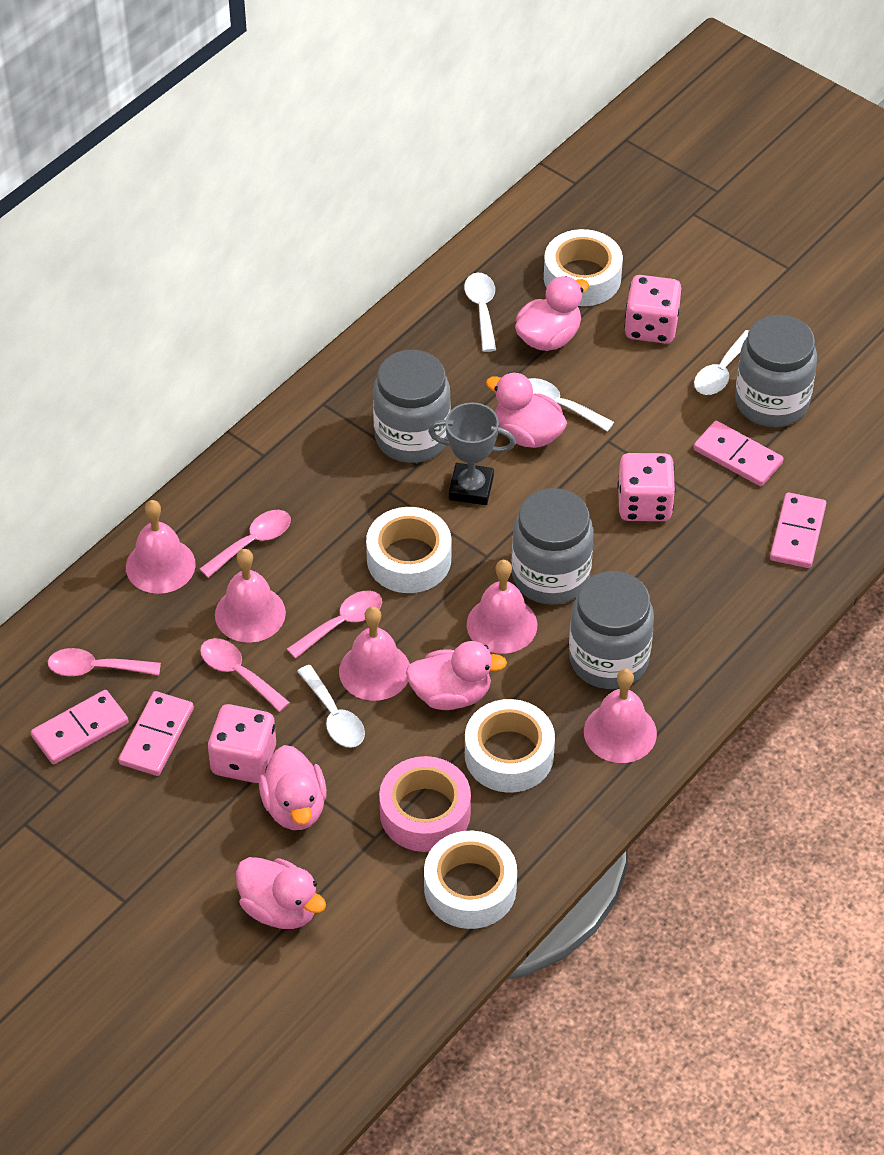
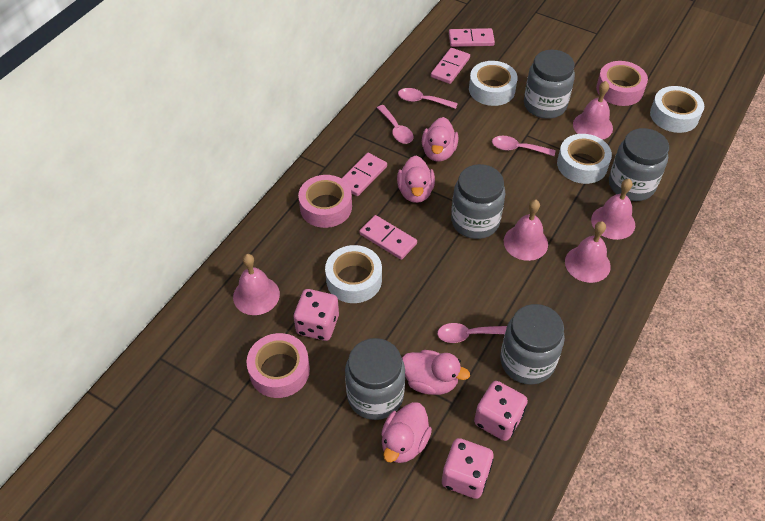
grey jar: 4 -> 5
grey trophy: 1 -> 0
pink duck: 5 -> 4
pink tape: 1 -> 3
white spoon: 4 -> 0

